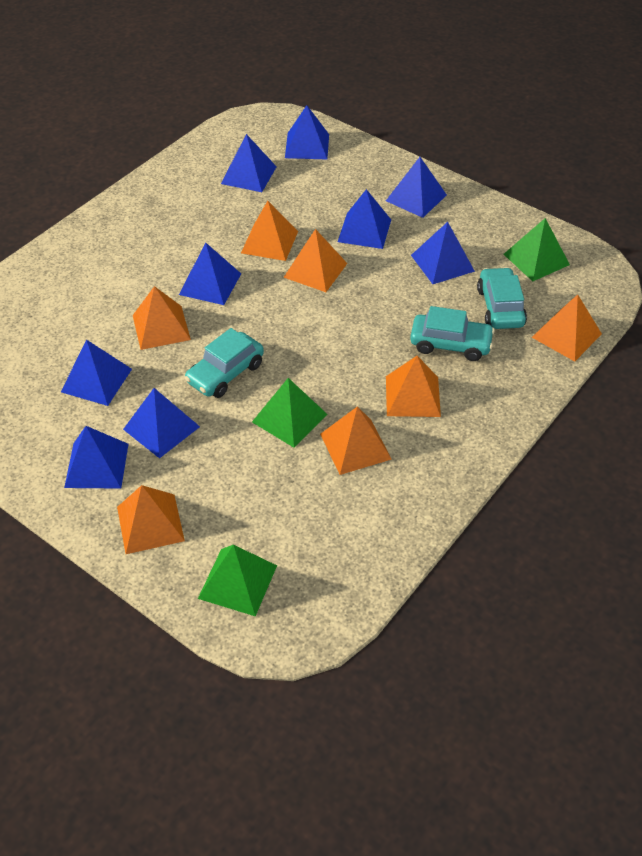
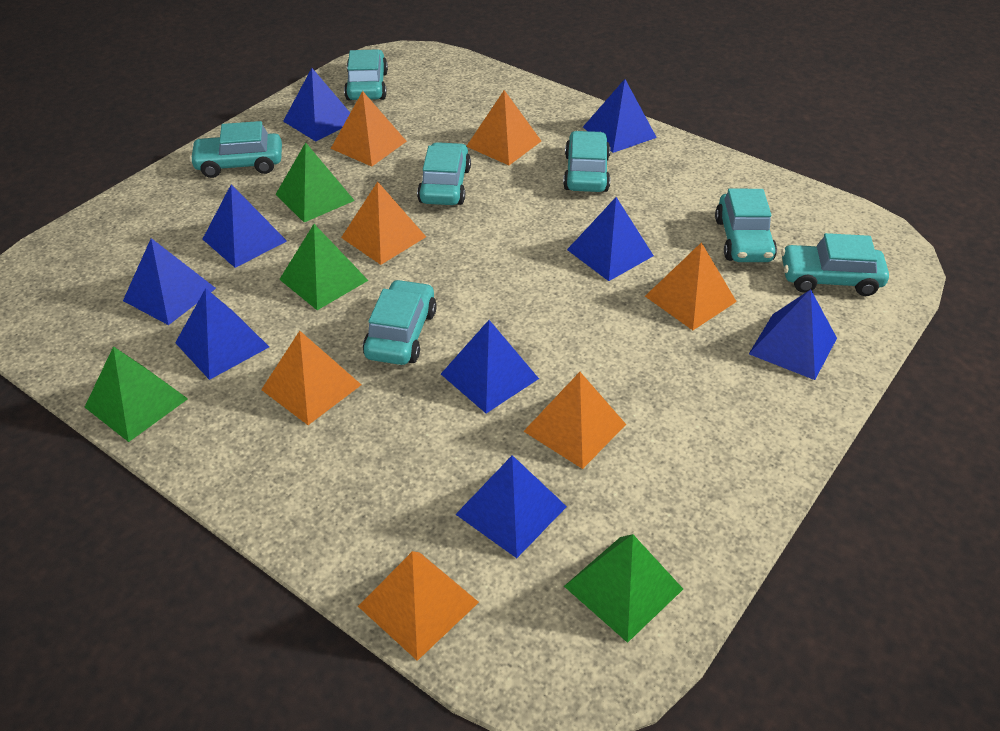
green pyramid: 3 -> 4
turquoise car: 3 -> 7

